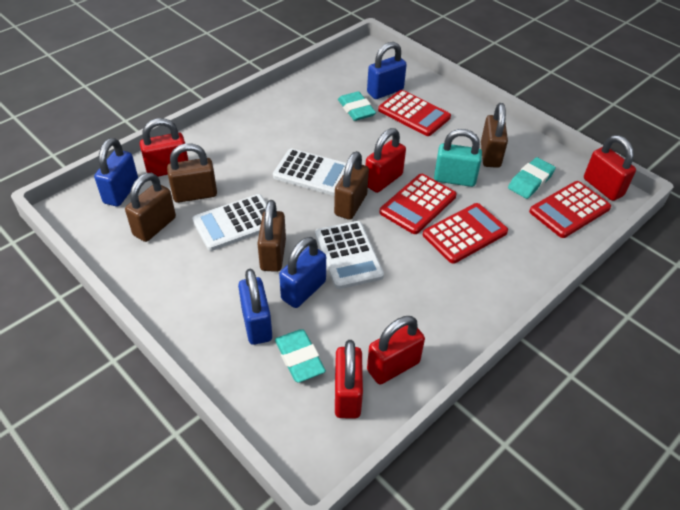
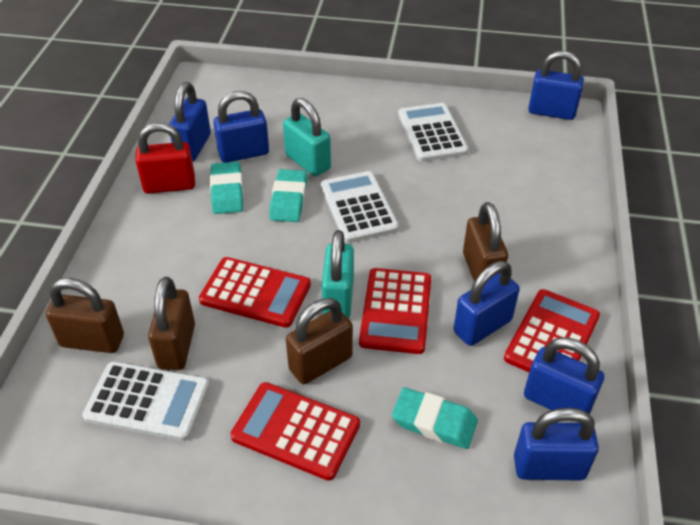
blue padlock: 4 -> 6
brown padlock: 5 -> 4
red padlock: 5 -> 1
turquoise padlock: 1 -> 2

